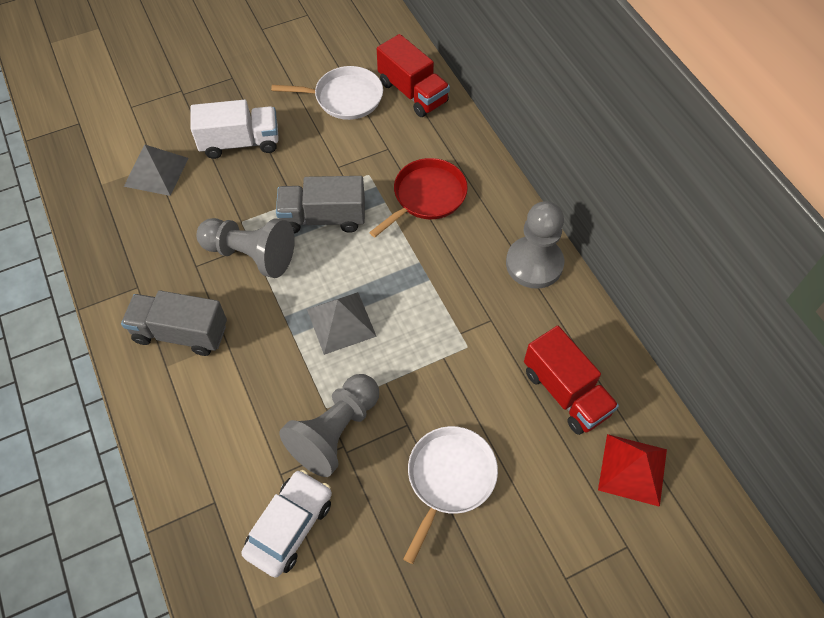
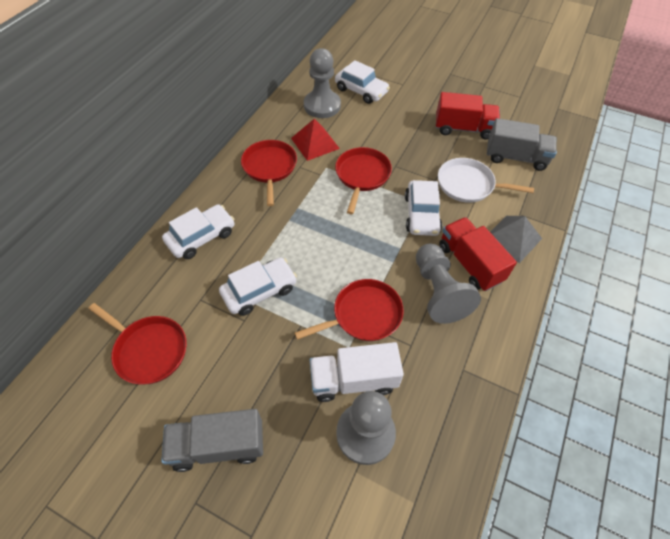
grey pyramid: 2 -> 1
red pan: 1 -> 4
white car: 1 -> 4
white pan: 2 -> 1

